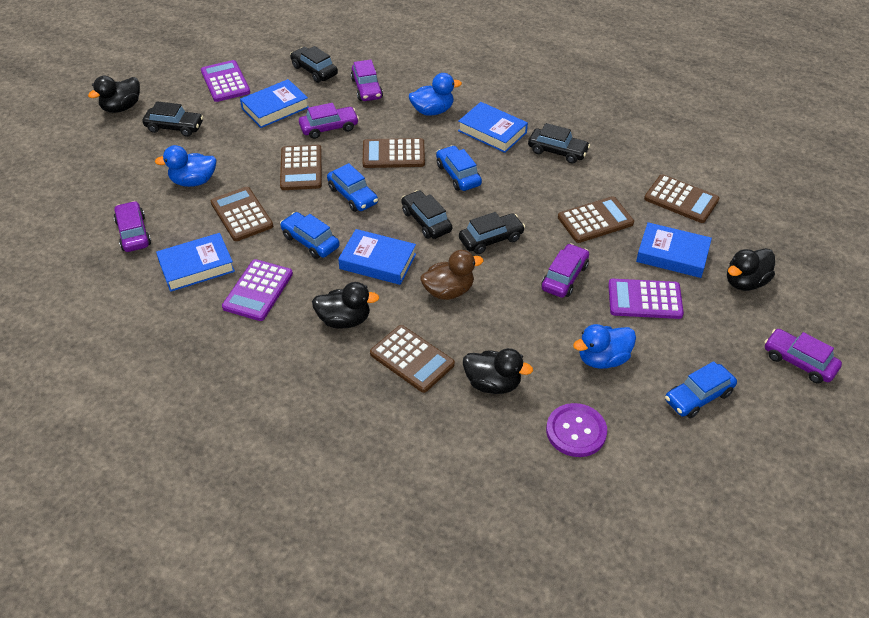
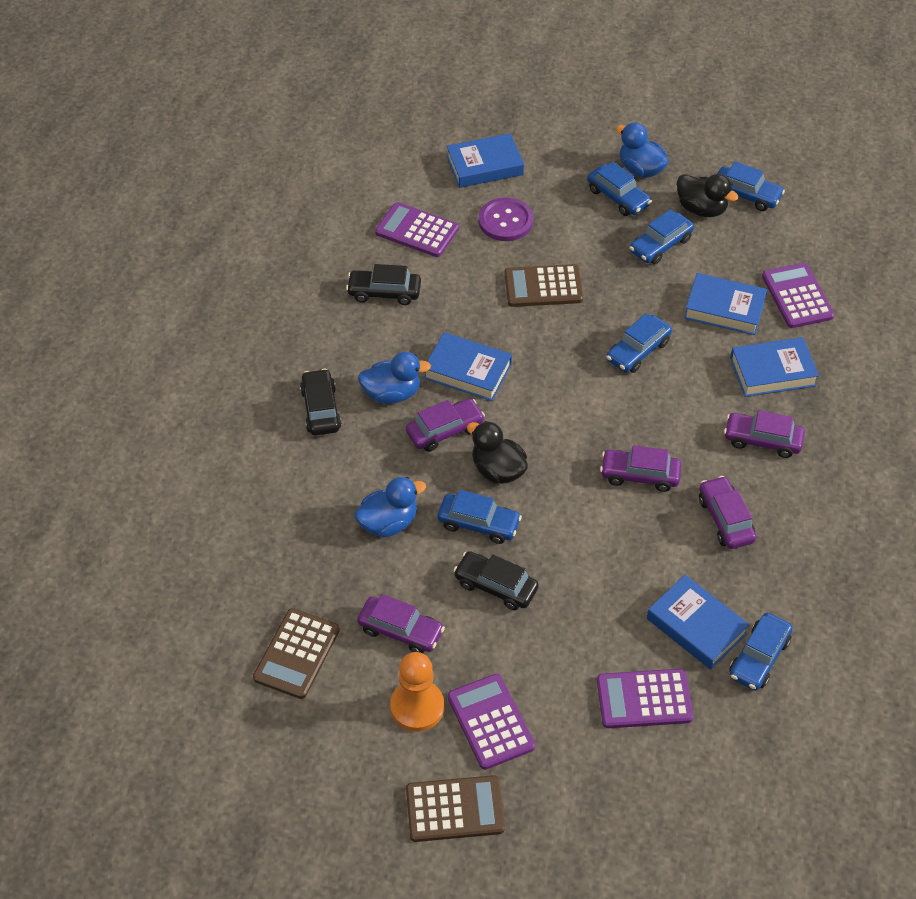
black car: 5 -> 3
black duck: 4 -> 2
blue car: 4 -> 6
brown calculator: 6 -> 3
brown duck: 1 -> 0
orange pawn: 0 -> 1
purple calculator: 3 -> 4

